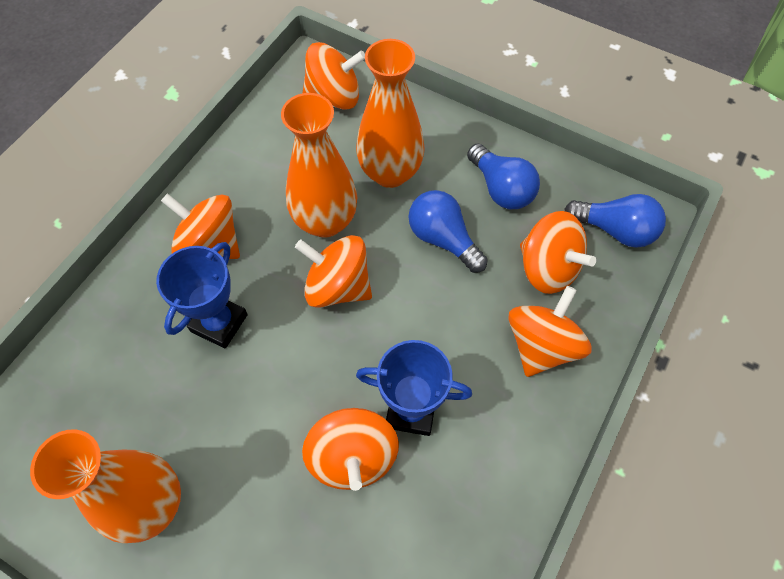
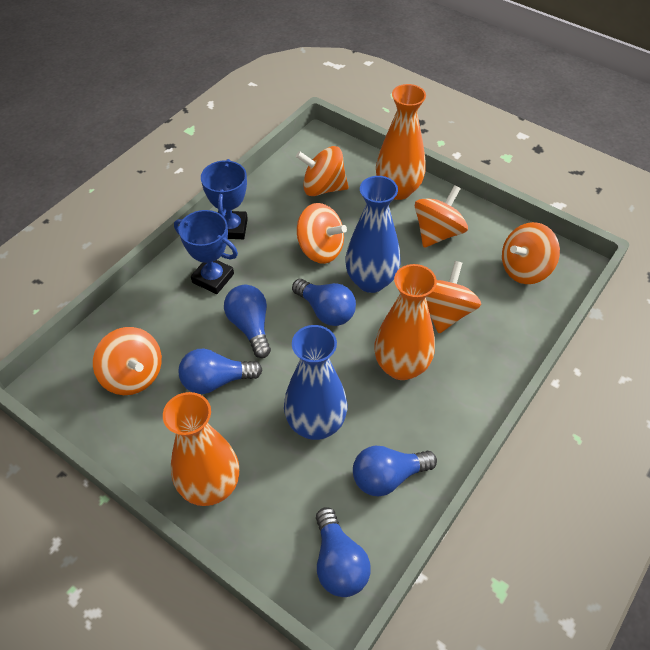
blue light bulb: 3 -> 5
blue vase: 0 -> 2

